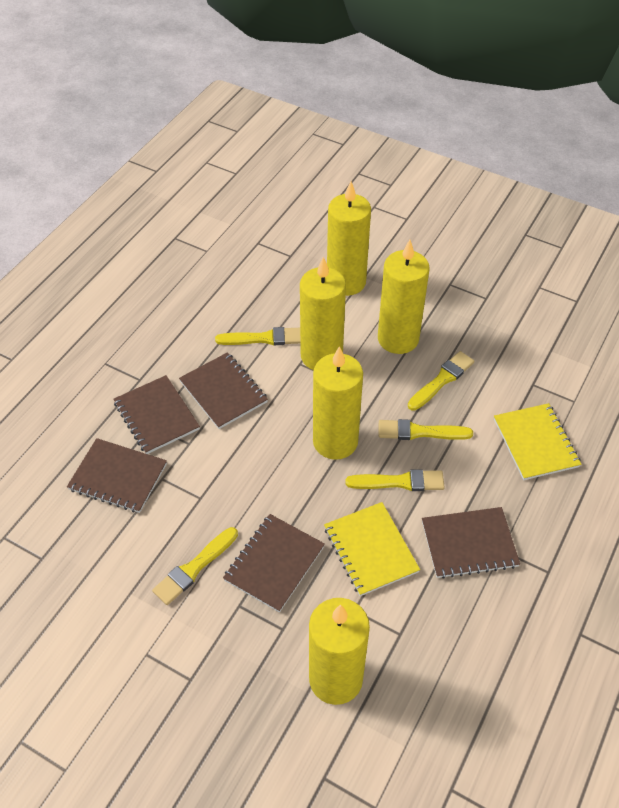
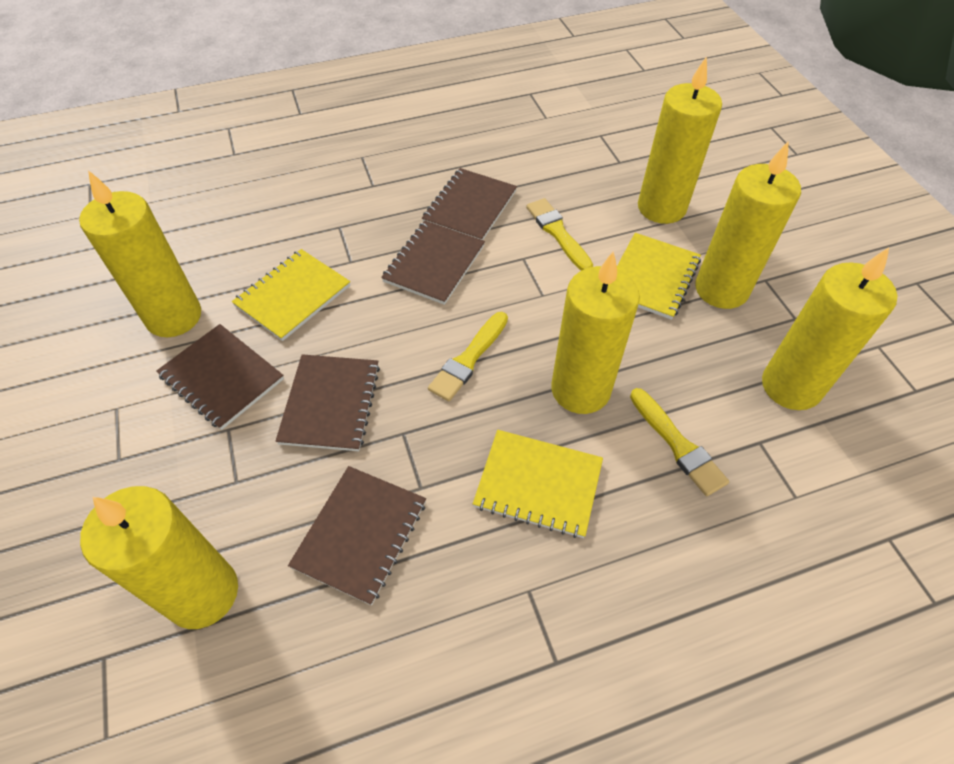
yellow brush: 5 -> 3
yellow candle: 5 -> 6
yellow notebook: 2 -> 3

